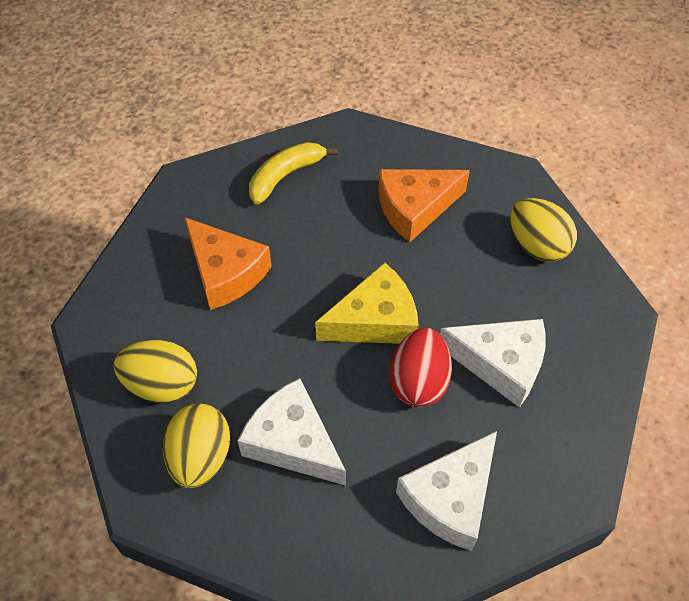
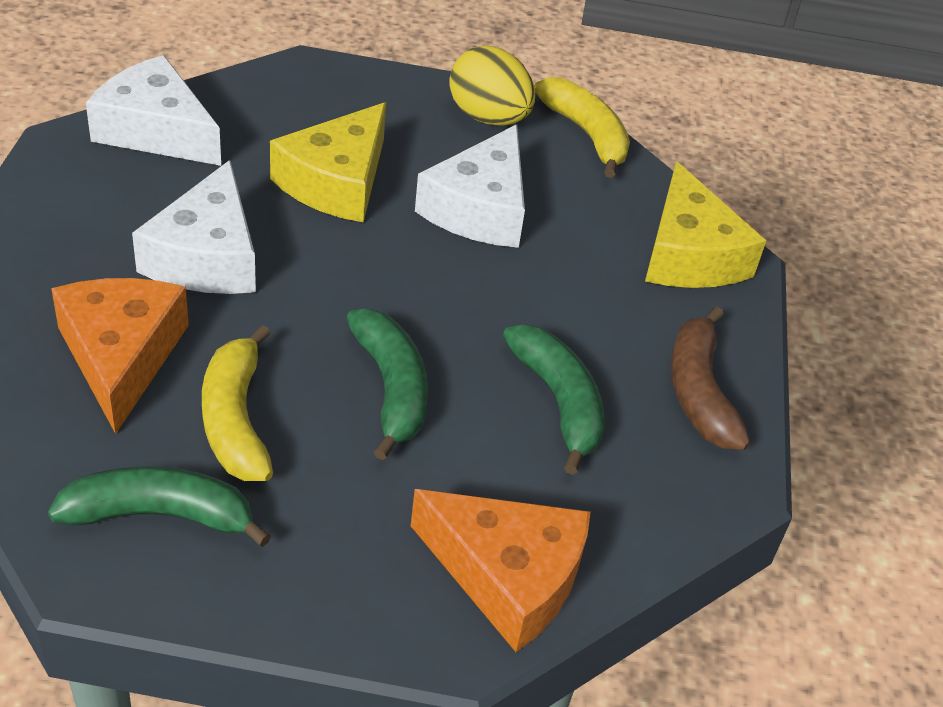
brown banana: 0 -> 1
green banana: 0 -> 3
red egg: 1 -> 0
yellow banana: 1 -> 2
yellow cheese: 1 -> 2
yellow egg: 3 -> 1

